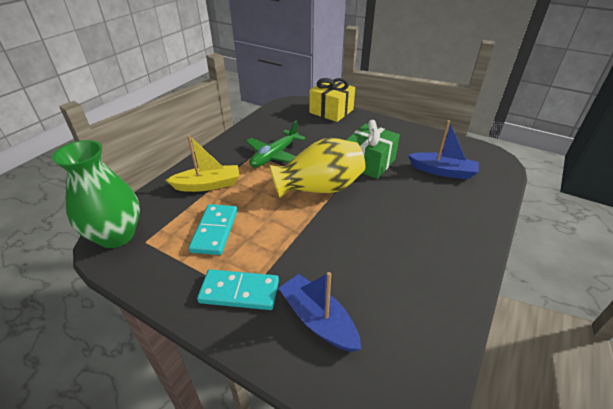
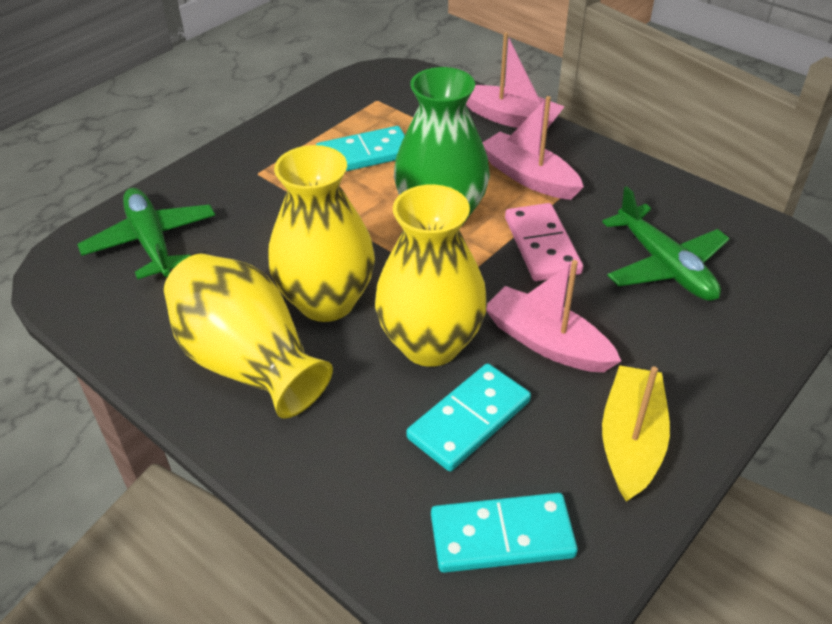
blue boat: 2 -> 0
green gift: 1 -> 0
green plane: 1 -> 2
pink boat: 0 -> 3
pink domino: 0 -> 1
turquoise domino: 2 -> 3
yellow gift: 1 -> 0
yellow vase: 1 -> 3

